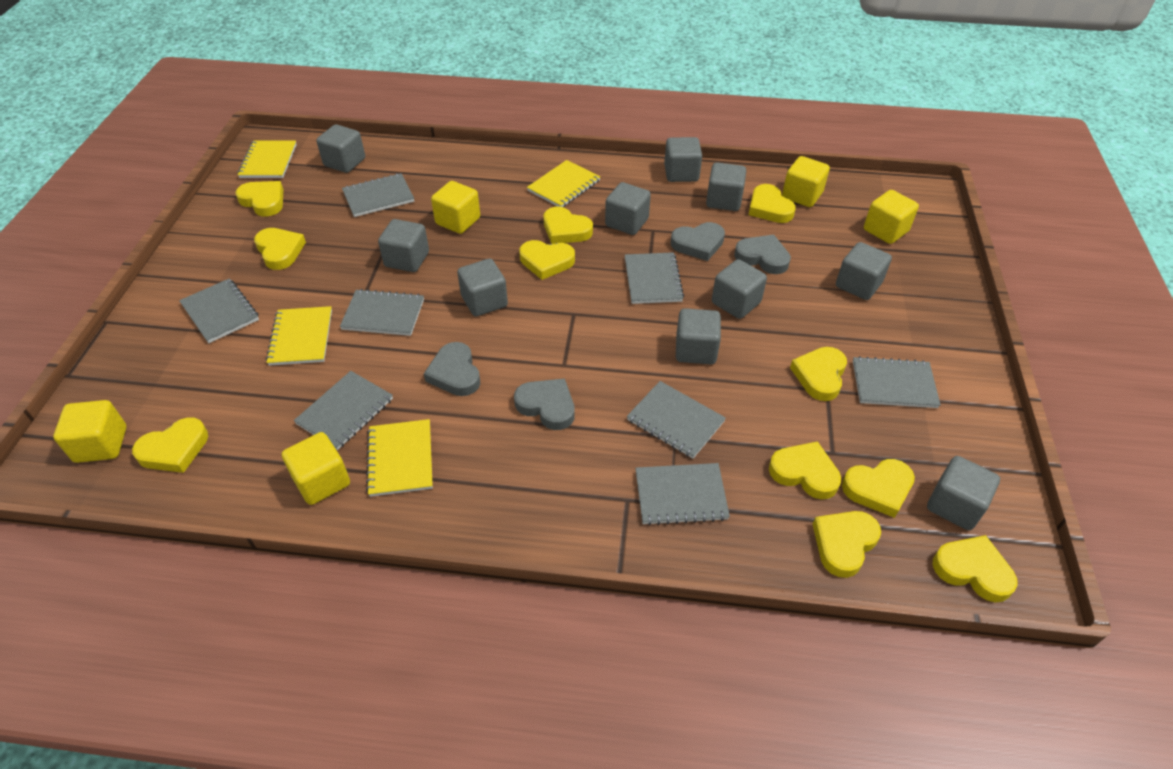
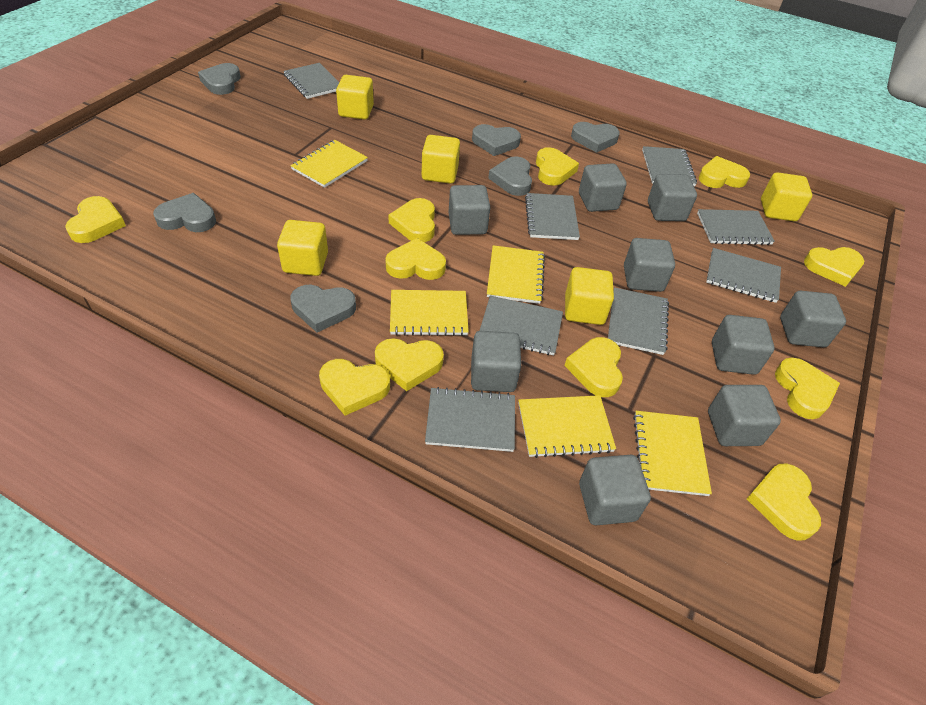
grey cube: 10 -> 9
grey heart: 4 -> 6
yellow notebook: 4 -> 5

